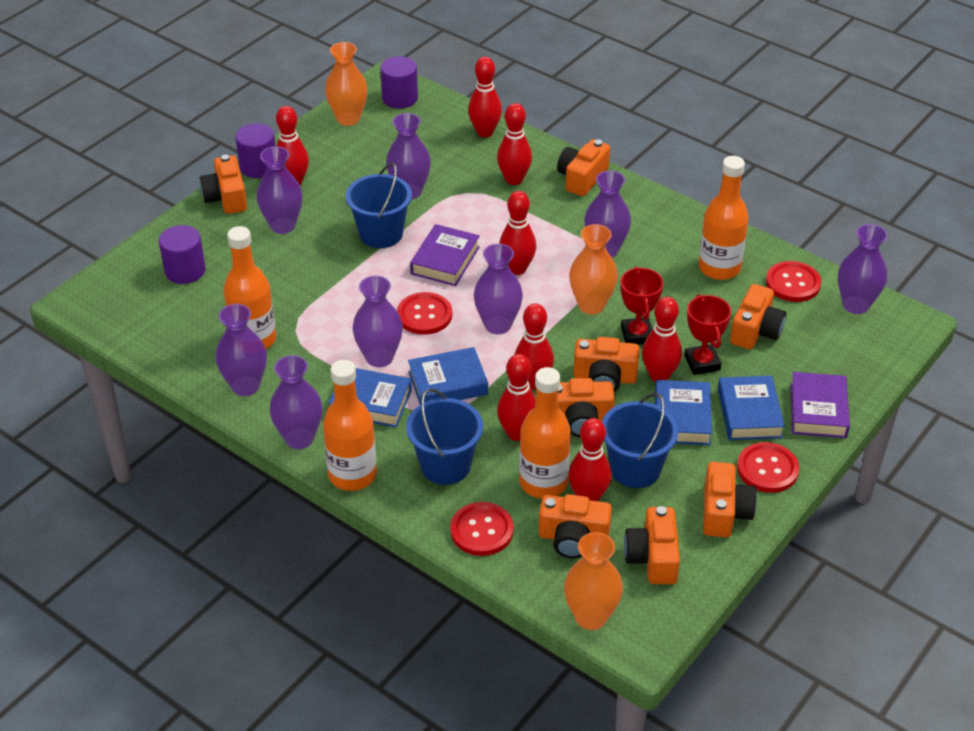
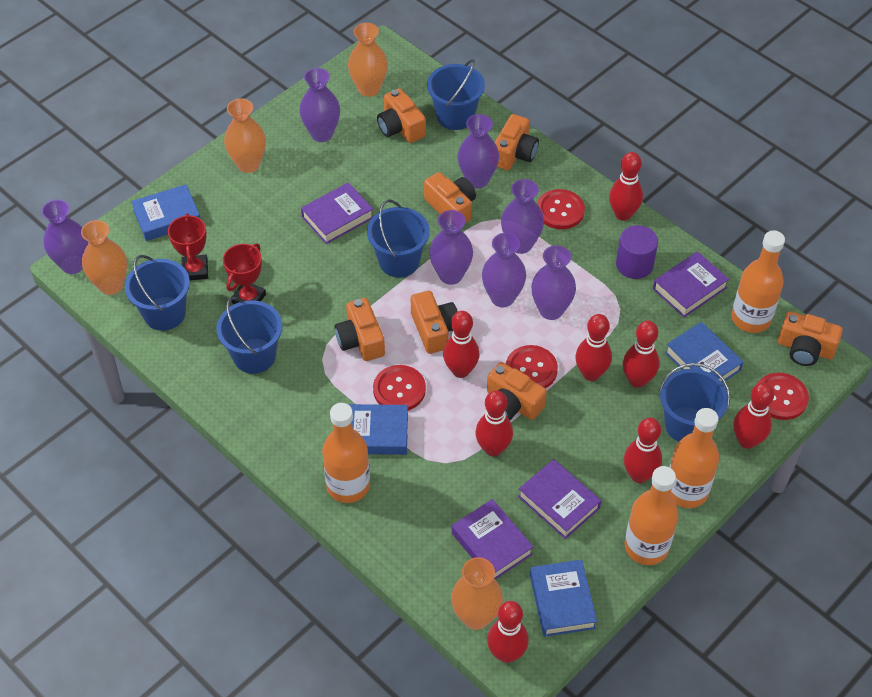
blue bucket: 3 -> 5
orange camera: 8 -> 7
orange vase: 3 -> 4
purple book: 2 -> 4
purple cylinder: 3 -> 1
purple vase: 8 -> 7

